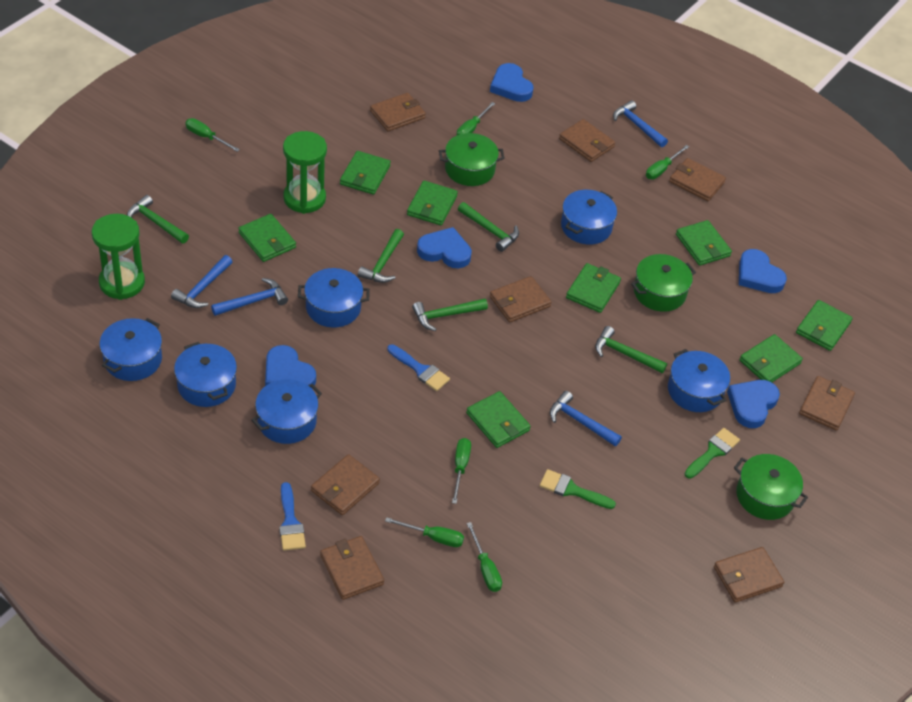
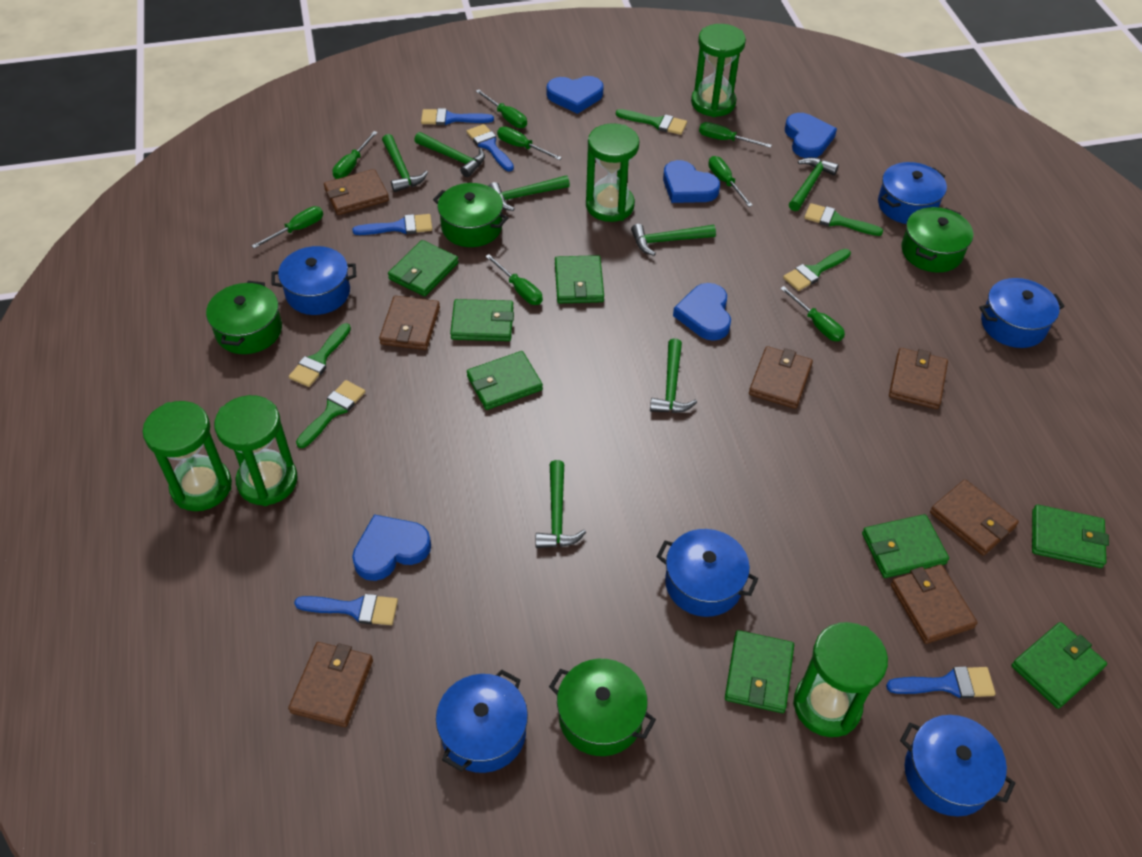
blue brush: 2 -> 5
blue hammer: 4 -> 0
brown wallet: 8 -> 7
green brush: 2 -> 5
green hammer: 5 -> 7
green hourglass: 2 -> 5
green pot: 3 -> 4
green screwdriver: 6 -> 8

